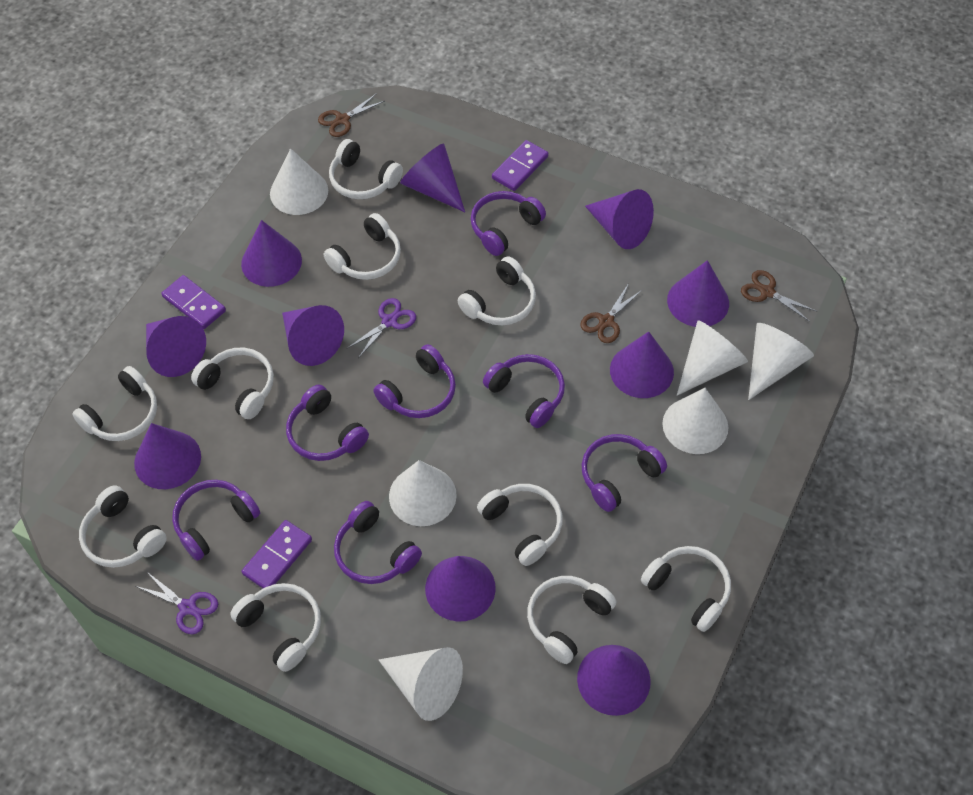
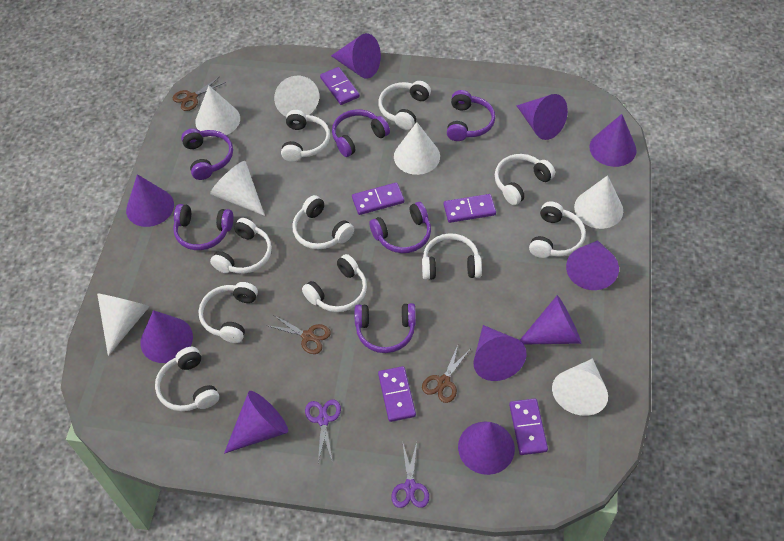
purple domino: 3 -> 5
purple headphones: 7 -> 6
white cone: 6 -> 7

